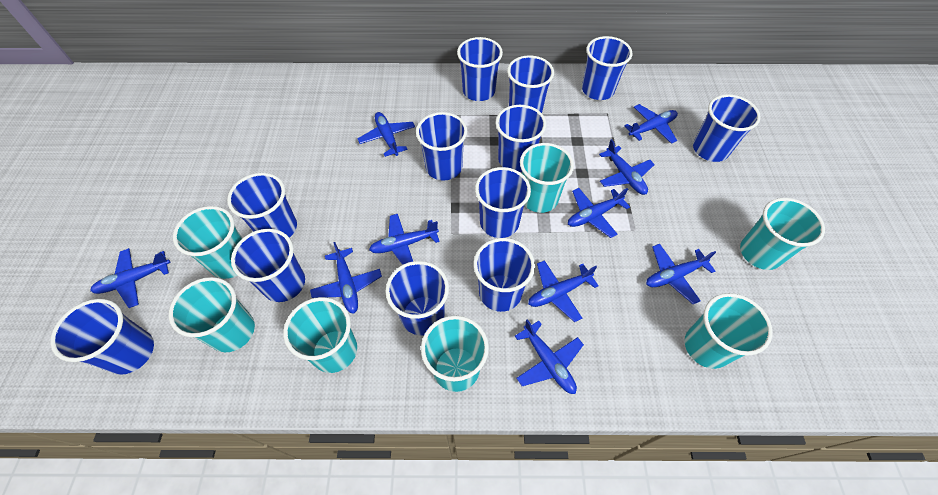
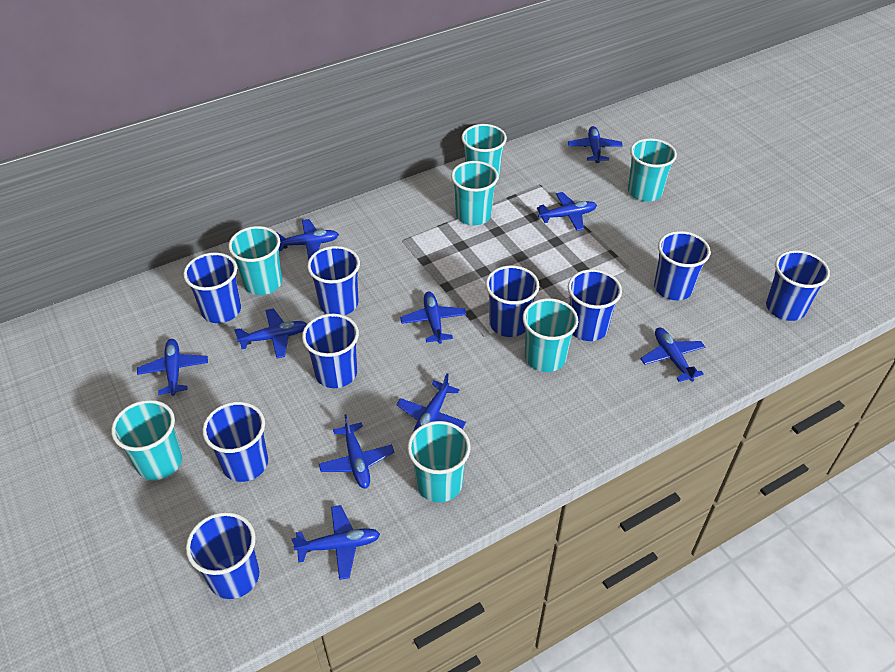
blue cup: 12 -> 9

